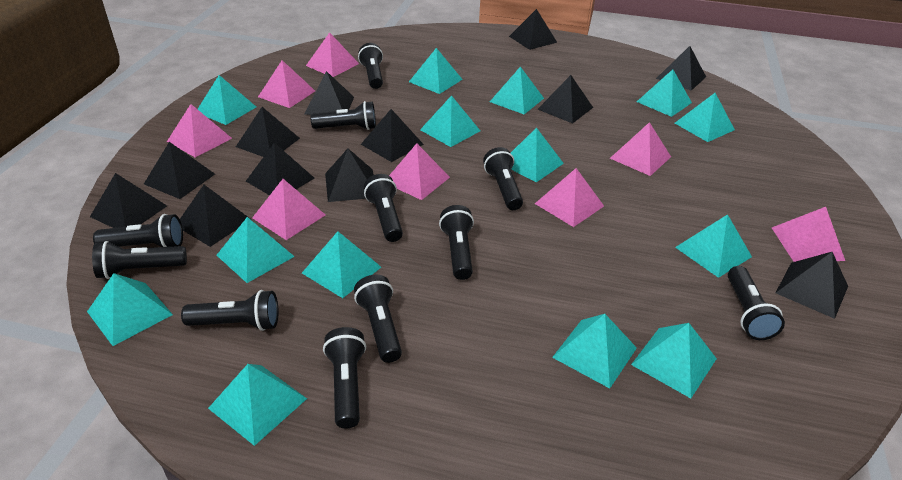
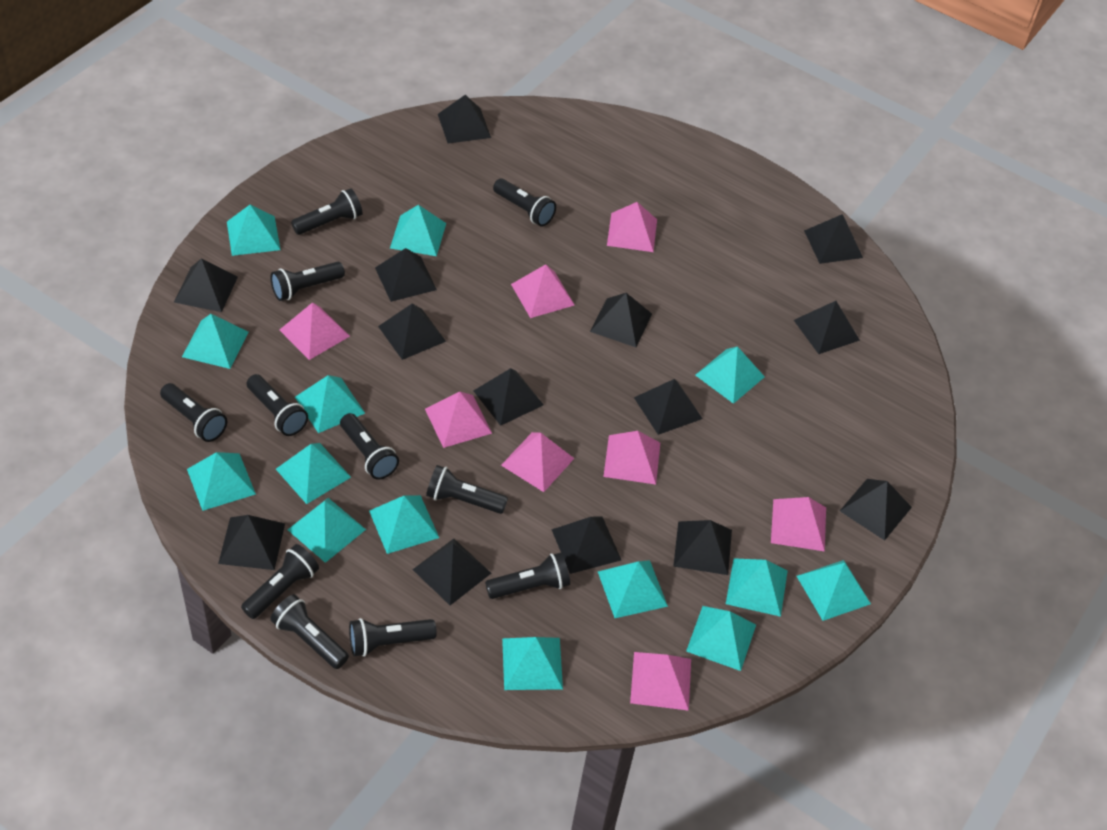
black pyramid: 12 -> 14

